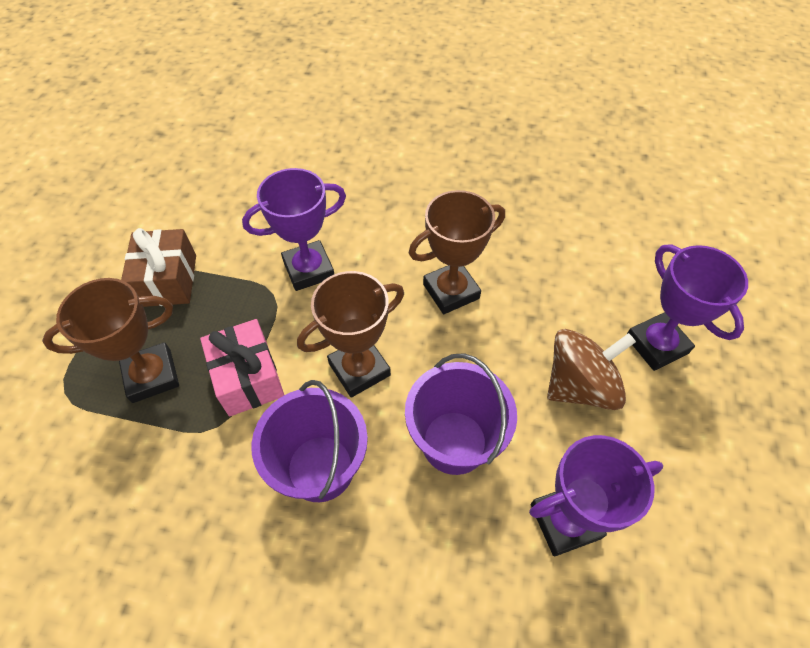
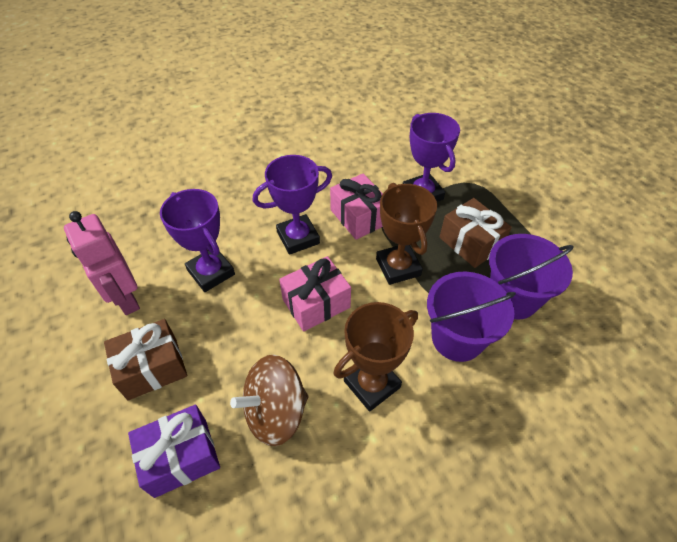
brown gift: 1 -> 2
brown trophy: 3 -> 2
pink gift: 1 -> 2
pink robot: 0 -> 1
purple gift: 0 -> 1

